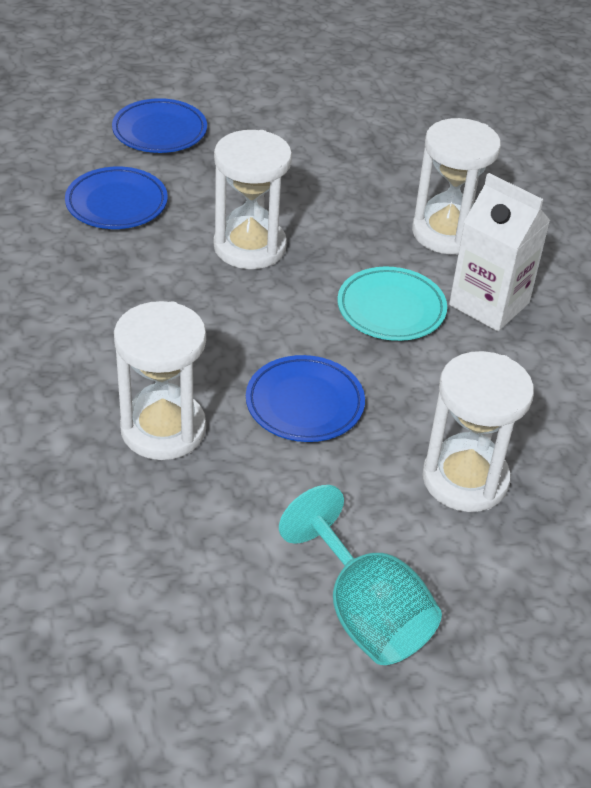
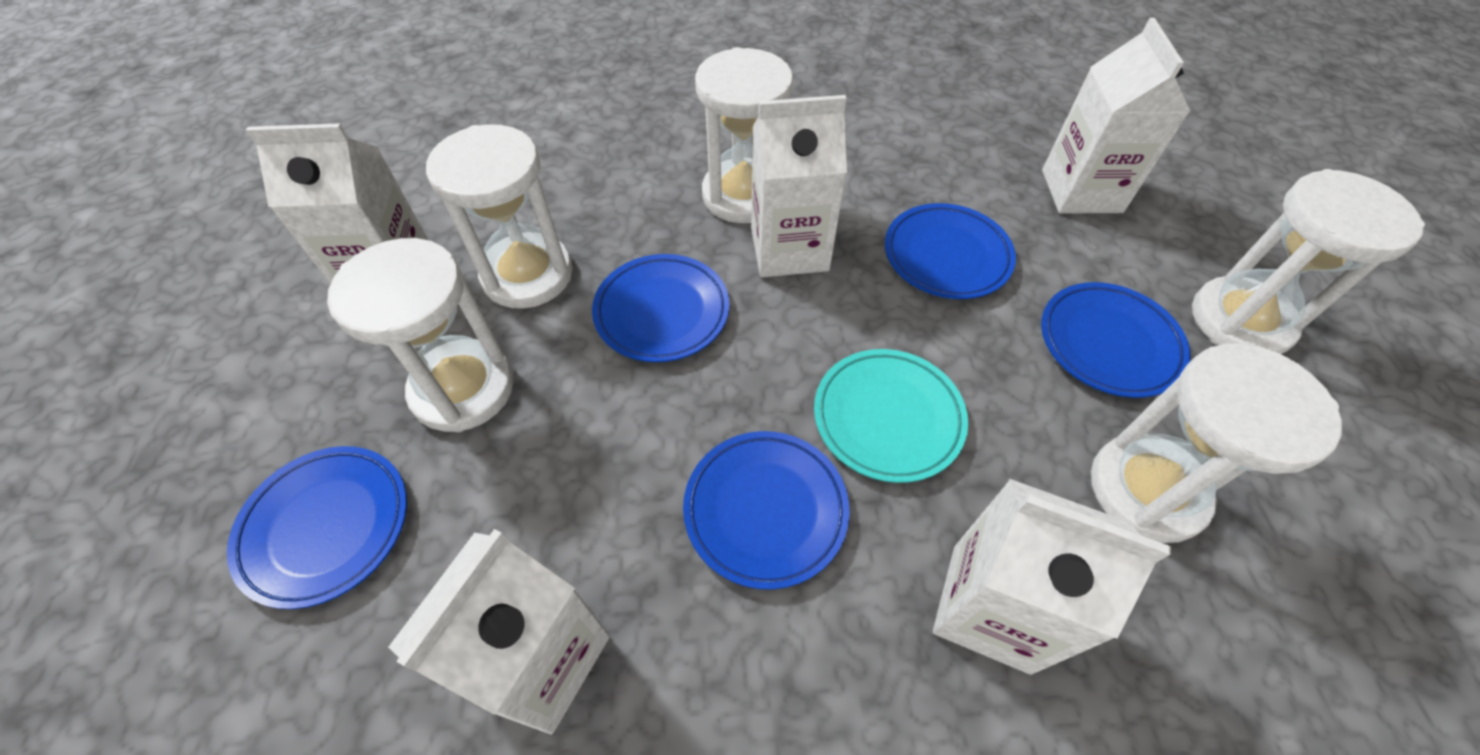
blue plate: 3 -> 5
turquoise goblet: 1 -> 0
white carton: 1 -> 5
white hourglass: 4 -> 5

